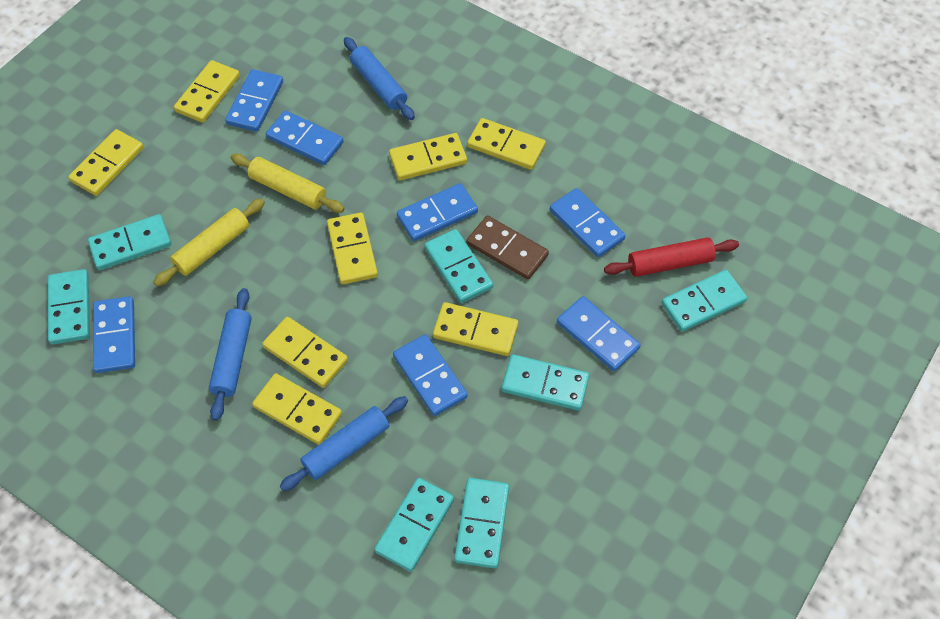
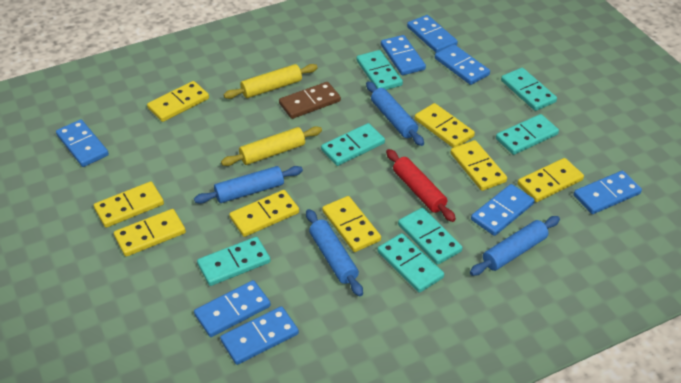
blue domino: 7 -> 8
blue rolling pin: 3 -> 4

